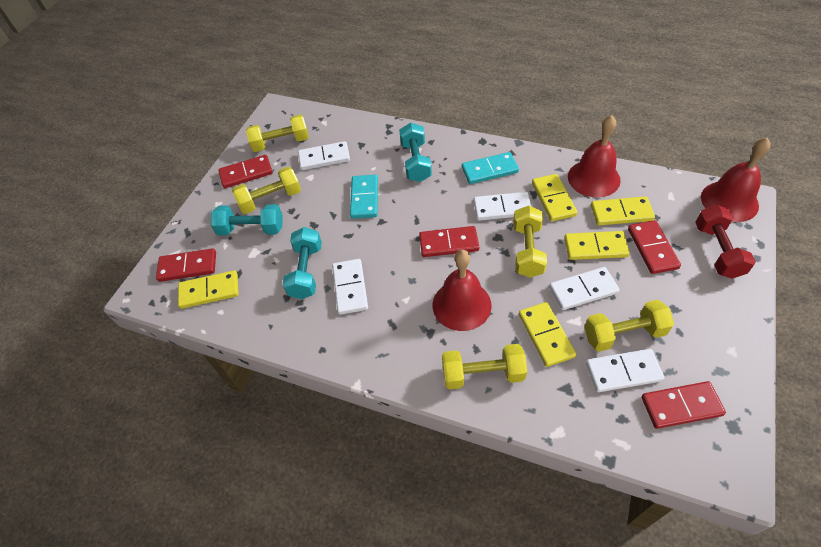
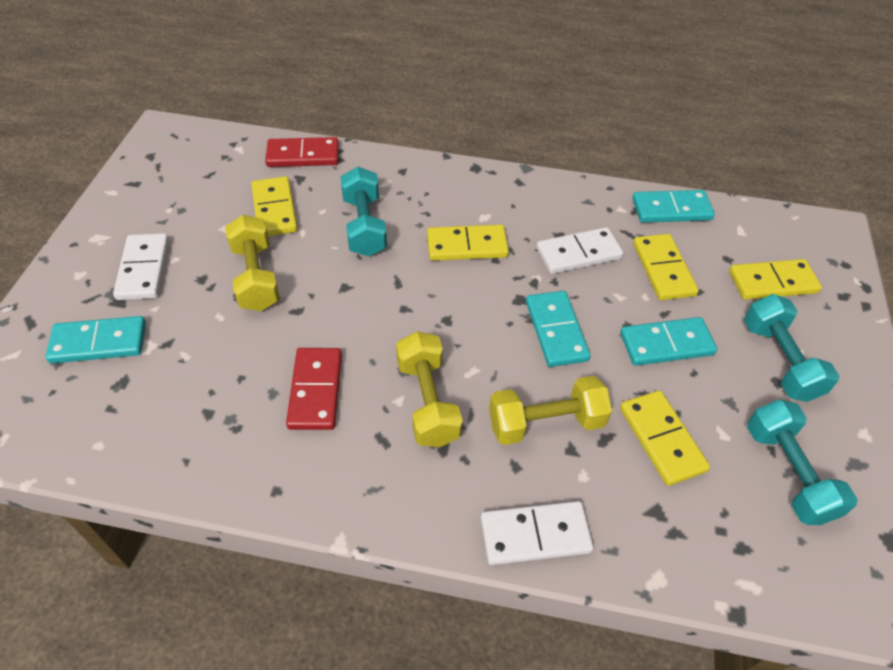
red bell: 3 -> 0
red domino: 5 -> 2
red dumbbell: 1 -> 0
turquoise domino: 2 -> 4
white domino: 5 -> 3
yellow dumbbell: 5 -> 3

